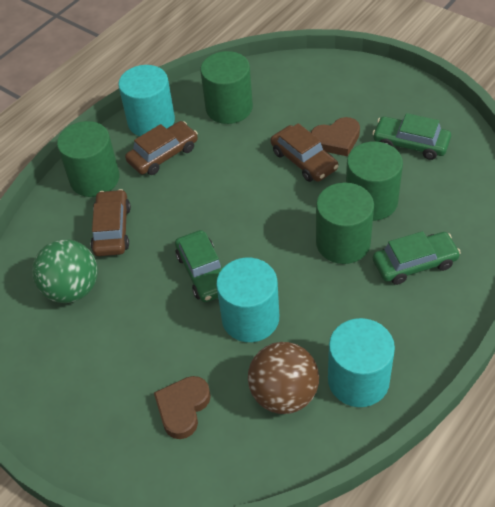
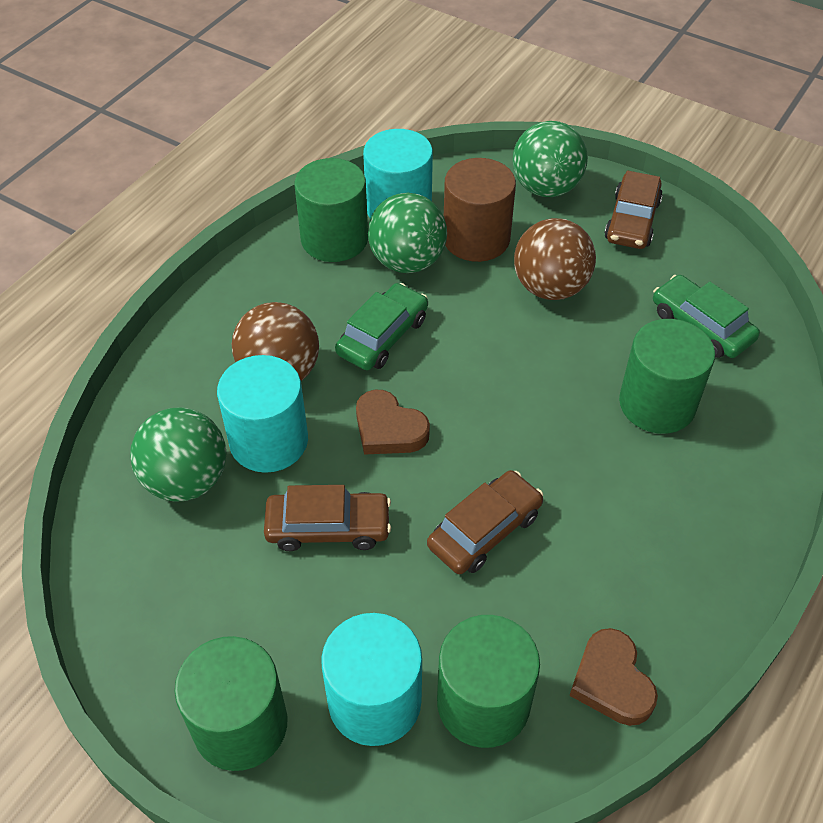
brown ball: 1 -> 2
brown cylinder: 0 -> 1
green ball: 1 -> 3
green car: 3 -> 2

